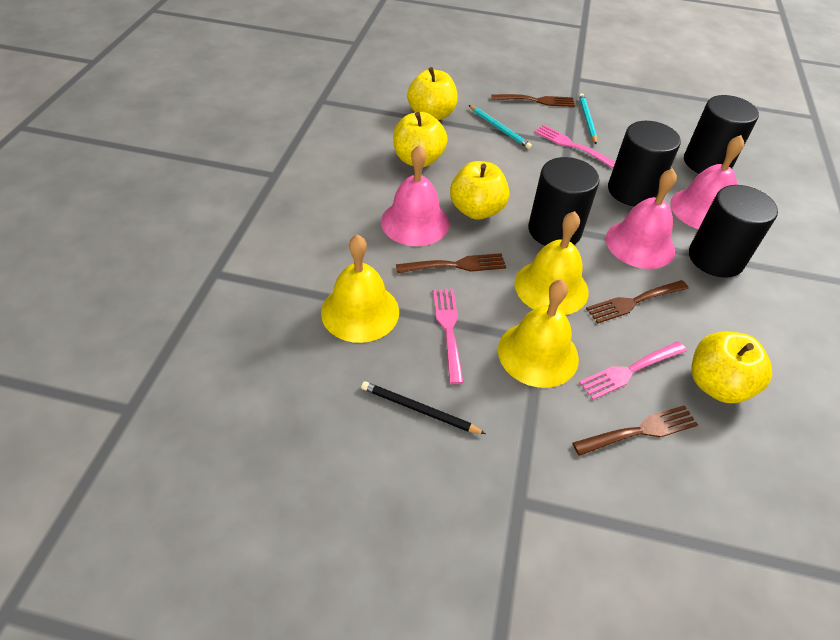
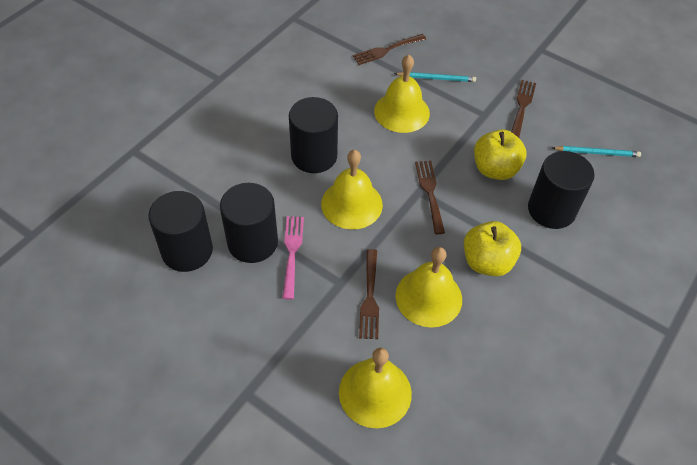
black pencil: 1 -> 0
pink bell: 3 -> 0
pink fork: 3 -> 1
yellow apple: 4 -> 2
yellow bell: 3 -> 4

